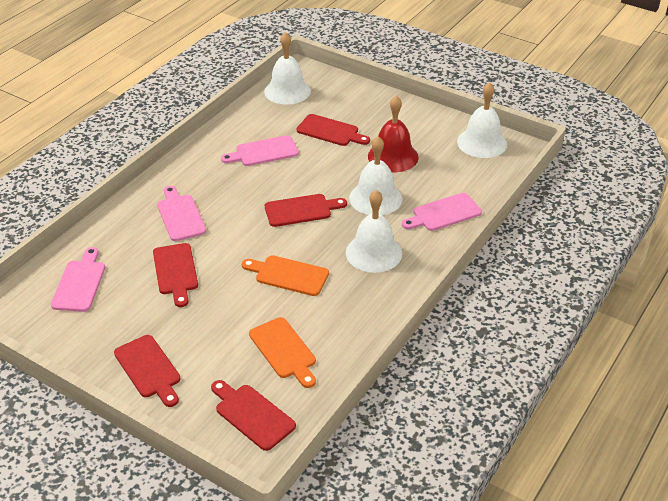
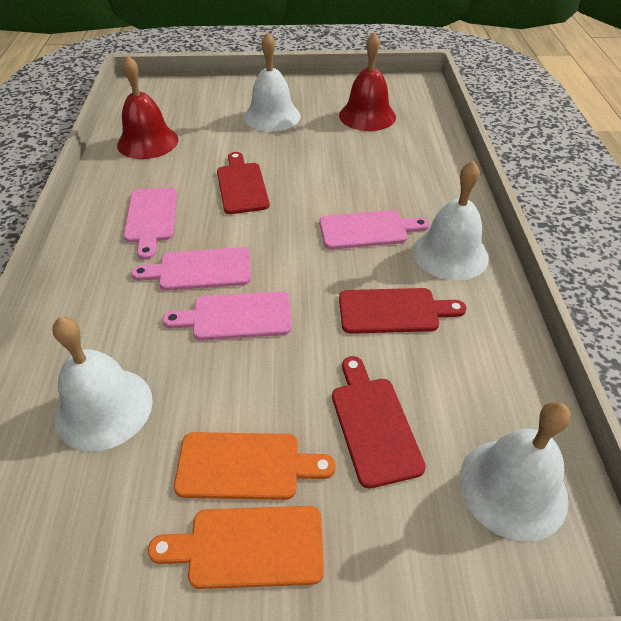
red bell: 1 -> 2
red cutting board: 5 -> 3

